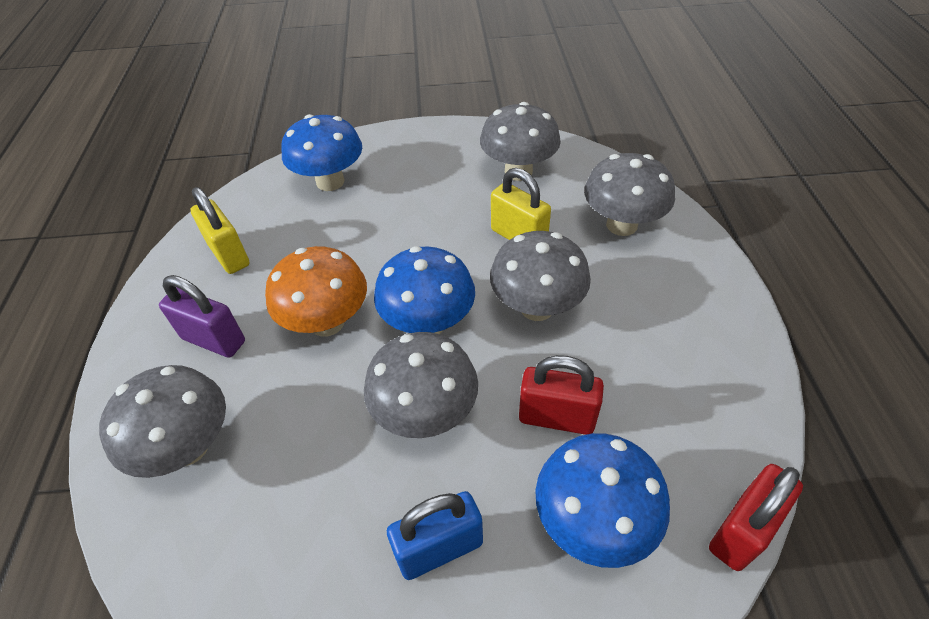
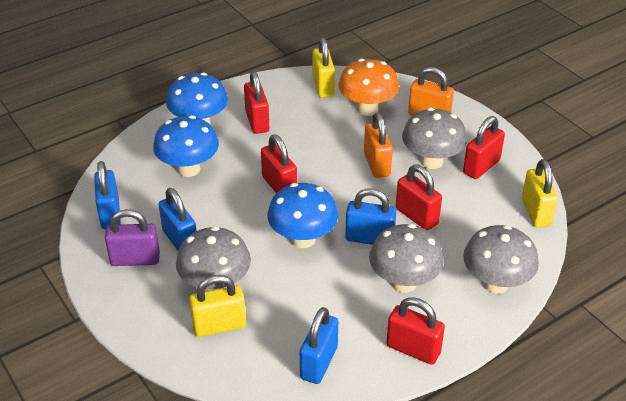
blue padlock: 1 -> 4
grey mushroom: 5 -> 4
orange padlock: 0 -> 2
red padlock: 2 -> 5
yellow padlock: 2 -> 3

